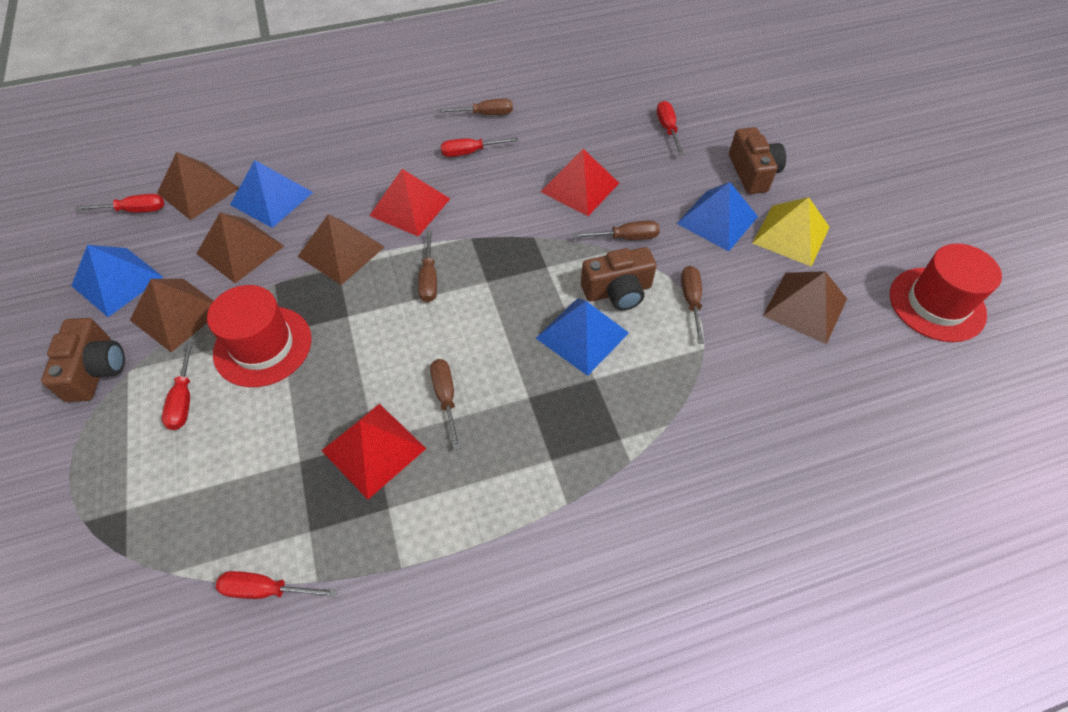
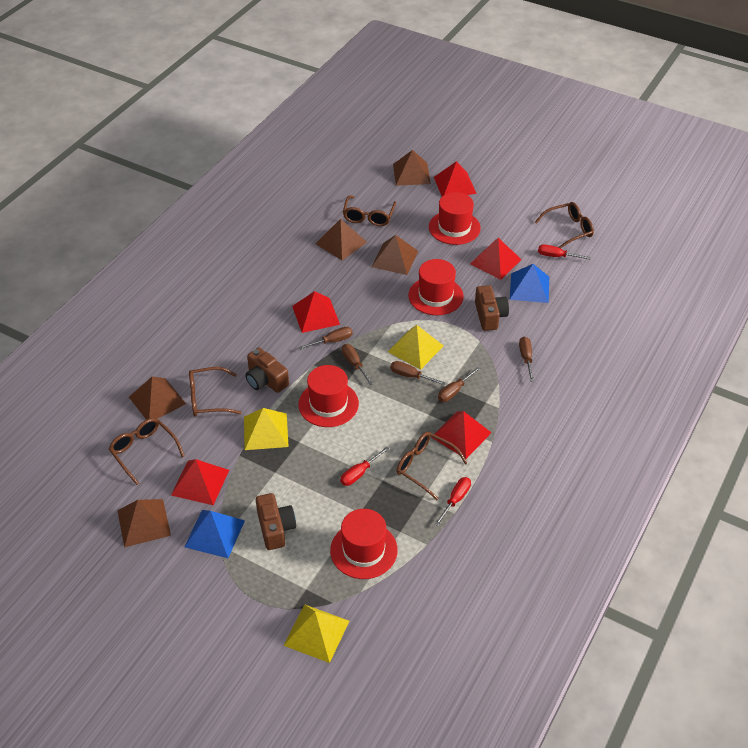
blue pyramid: 4 -> 2
brown glasses: 0 -> 5
red hat: 2 -> 4
red pyramid: 3 -> 5
red screwdriver: 5 -> 3
yellow pyramid: 1 -> 3

